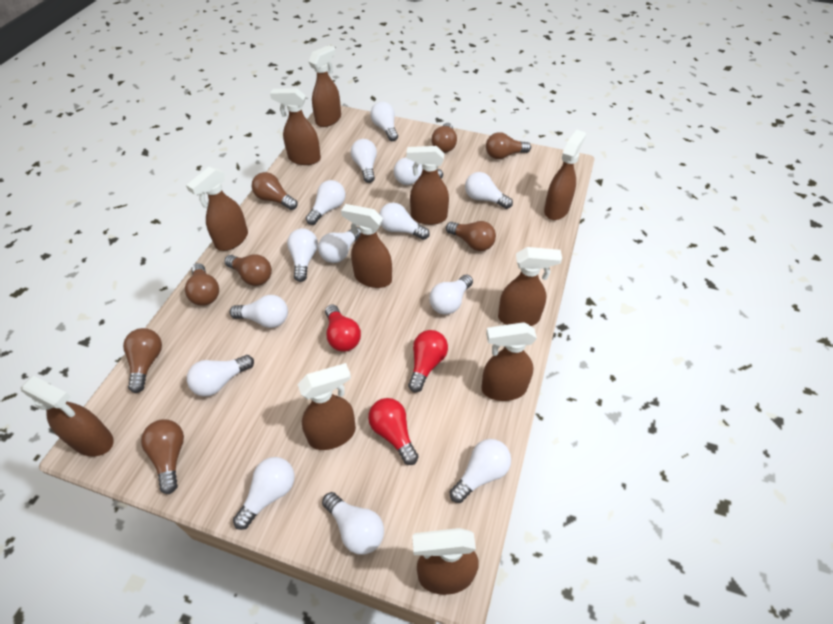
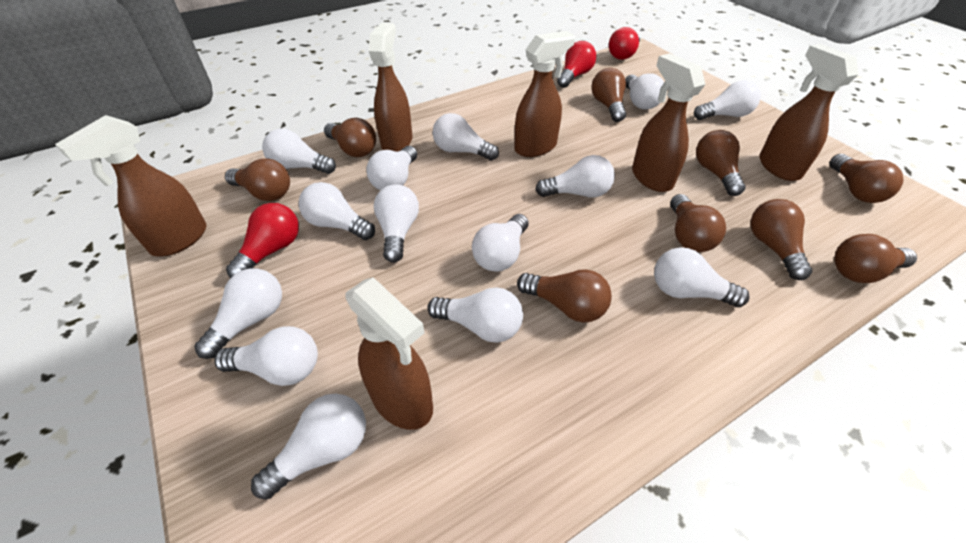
brown light bulb: 8 -> 9
brown spray bottle: 11 -> 6

